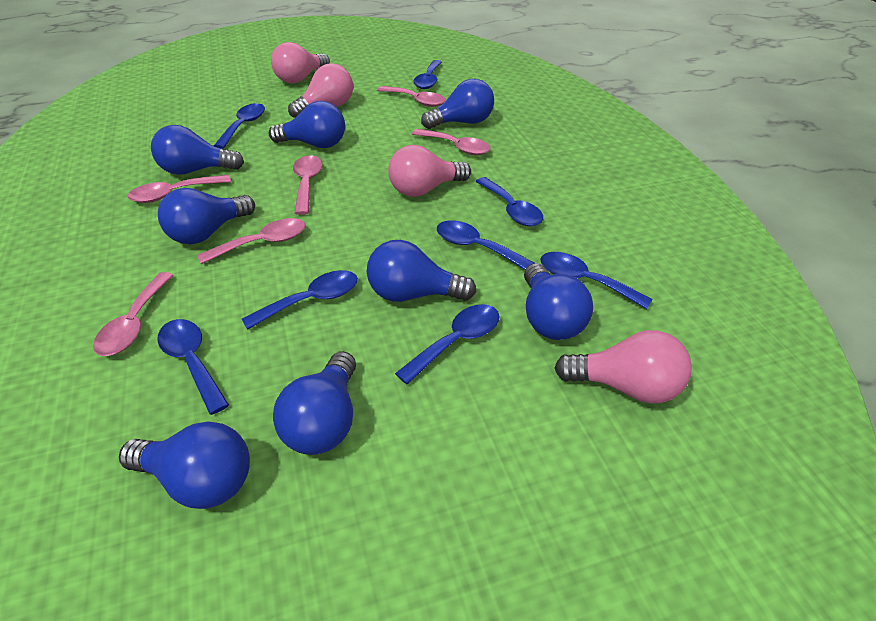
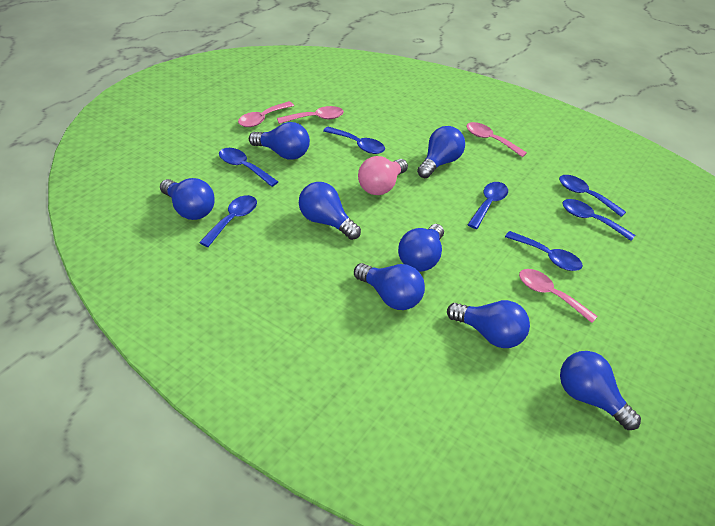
blue spoon: 8 -> 7
pink light bulb: 4 -> 1
pink spoon: 6 -> 4

